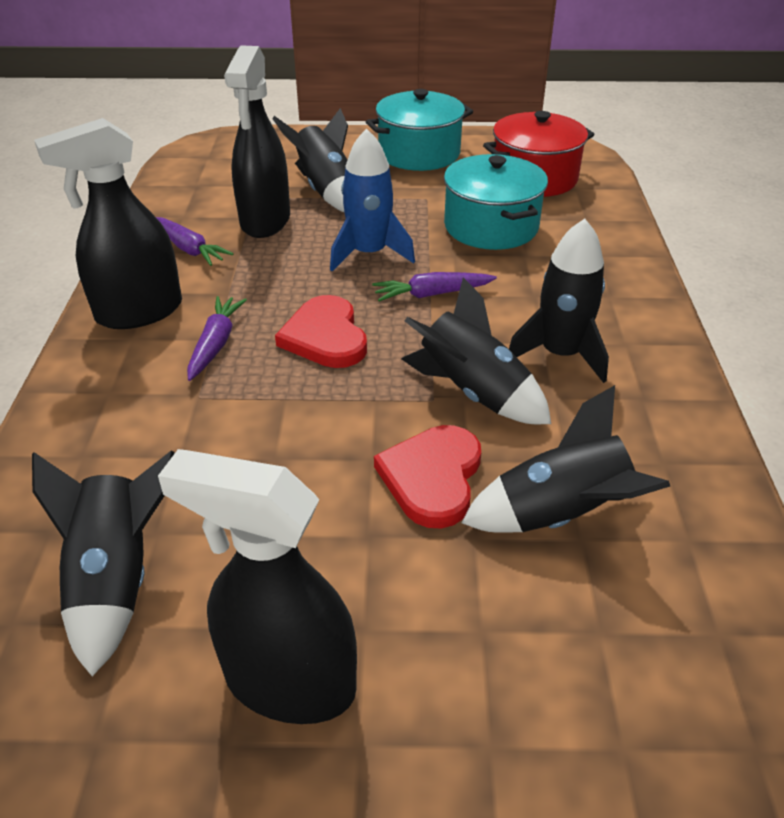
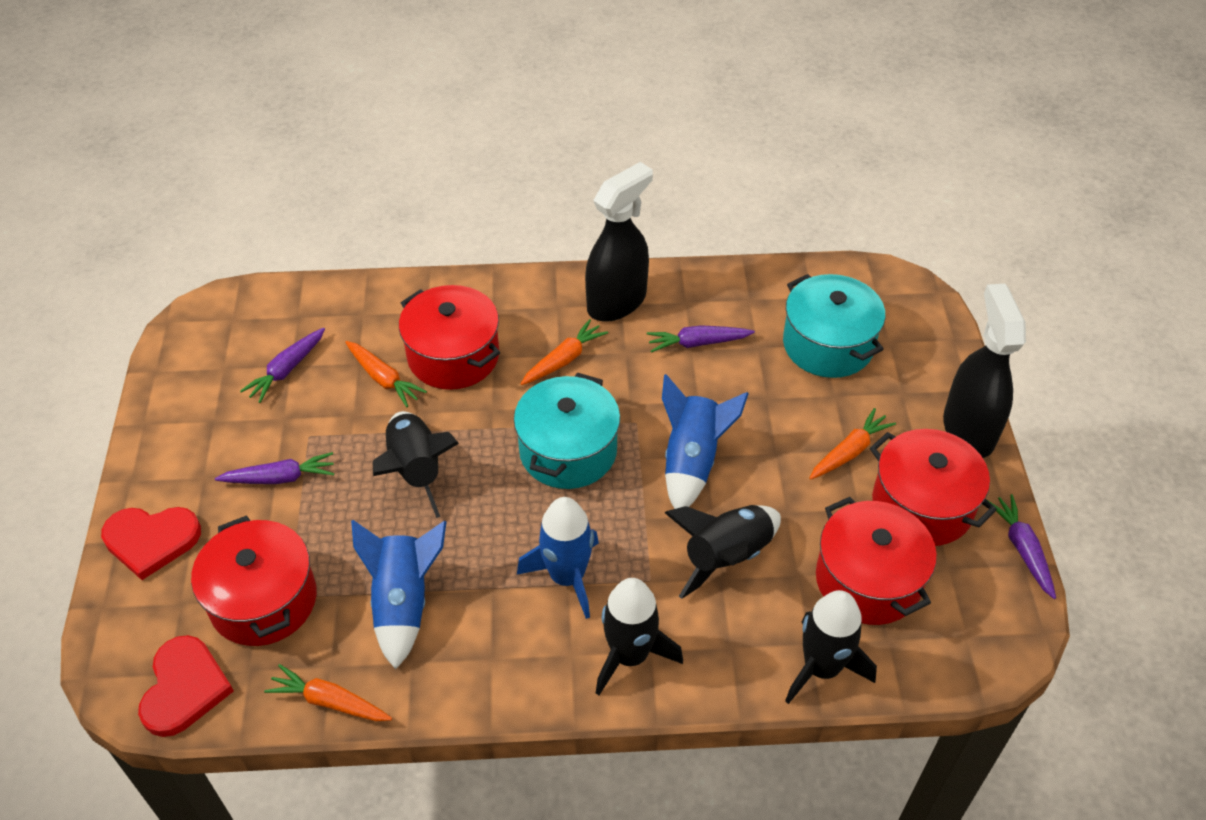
black rocket: 5 -> 4
black spray bottle: 3 -> 2
blue rocket: 1 -> 3
orange carrot: 0 -> 4
purple carrot: 3 -> 4
red pot: 1 -> 4

